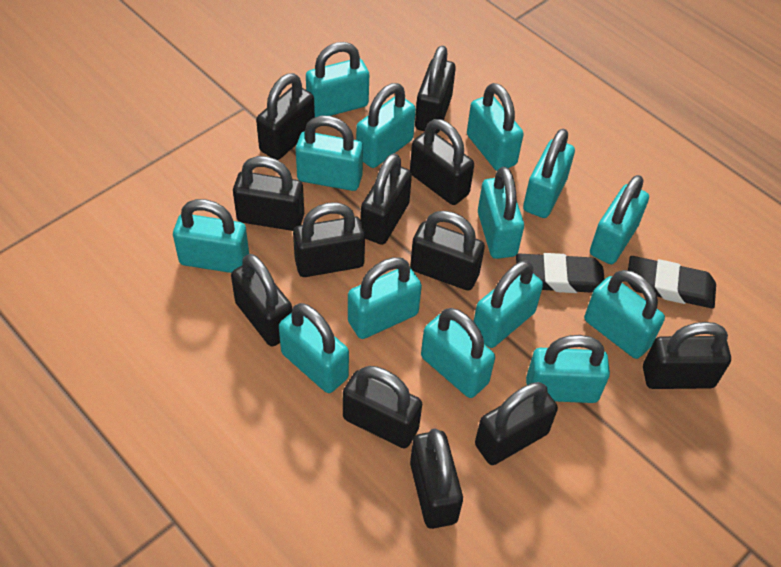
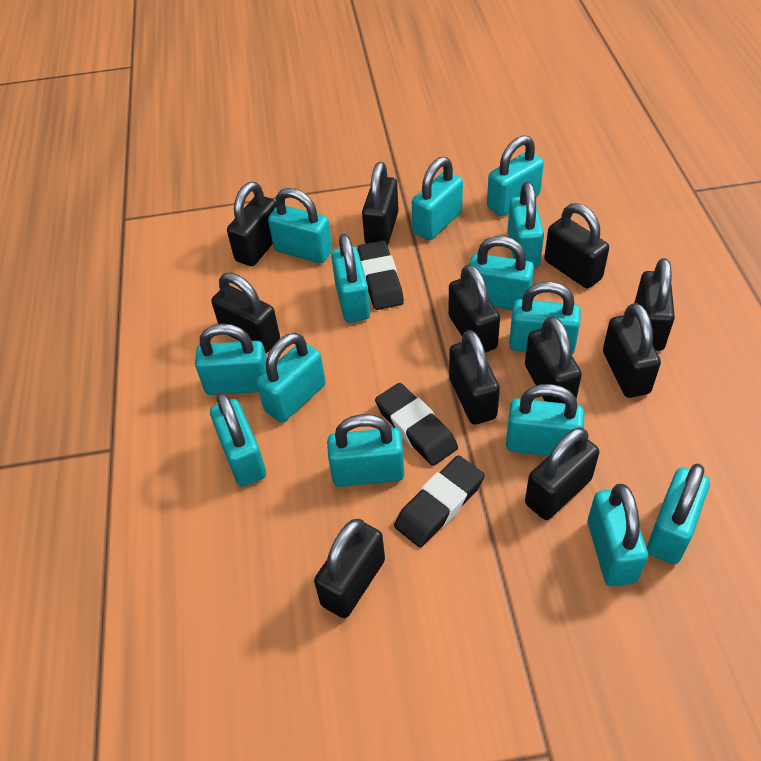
black eraser: 2 -> 3
black padlock: 12 -> 11

